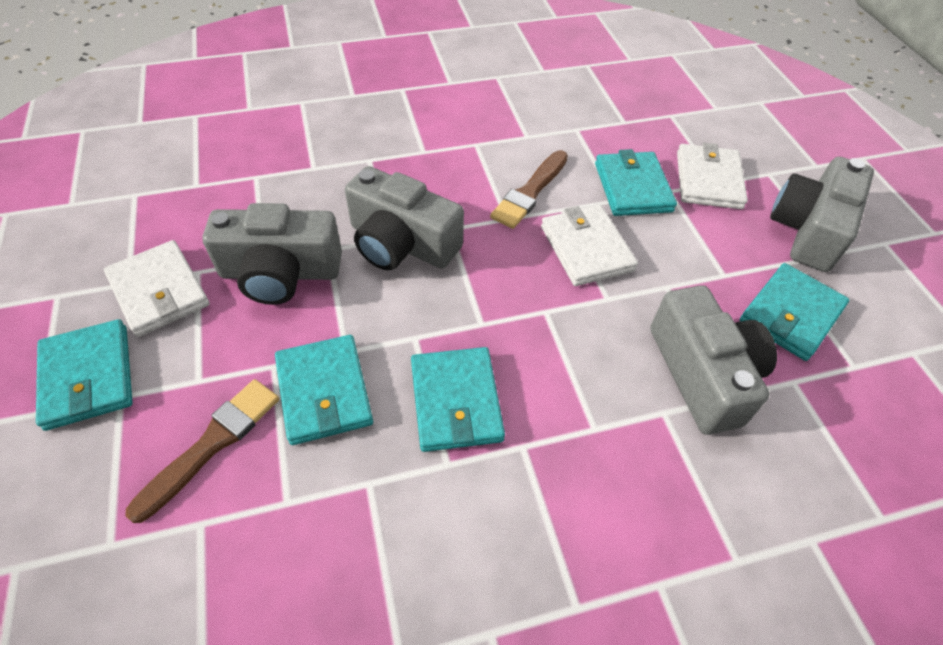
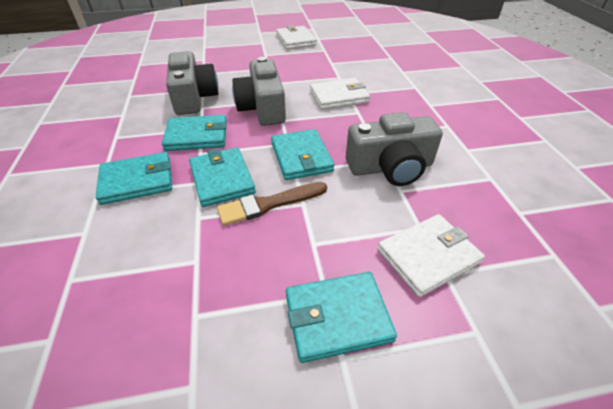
brown brush: 2 -> 1
grey camera: 4 -> 3

